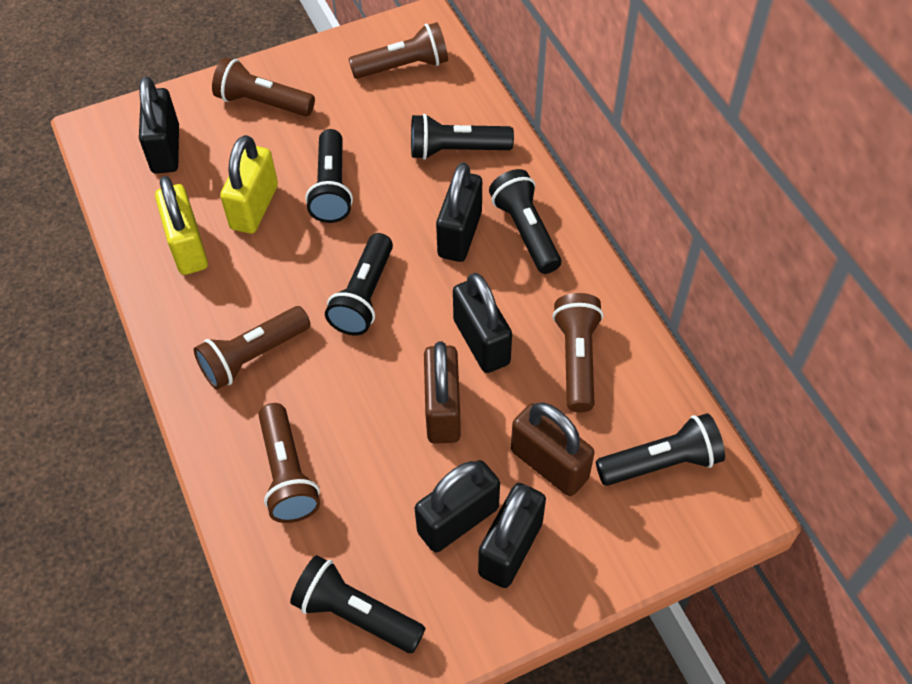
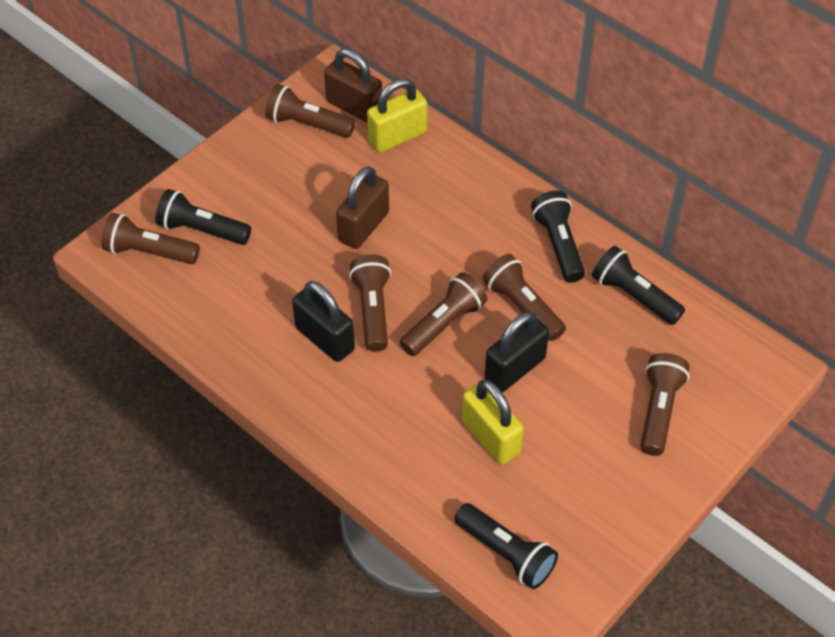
black flashlight: 6 -> 4
black padlock: 5 -> 2
brown flashlight: 5 -> 6

